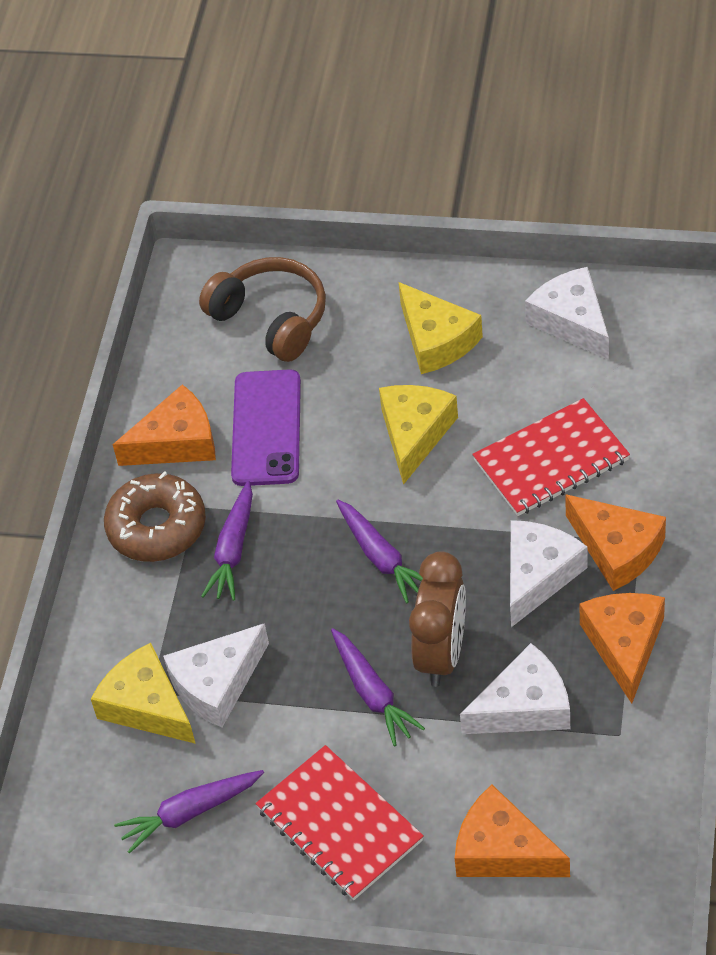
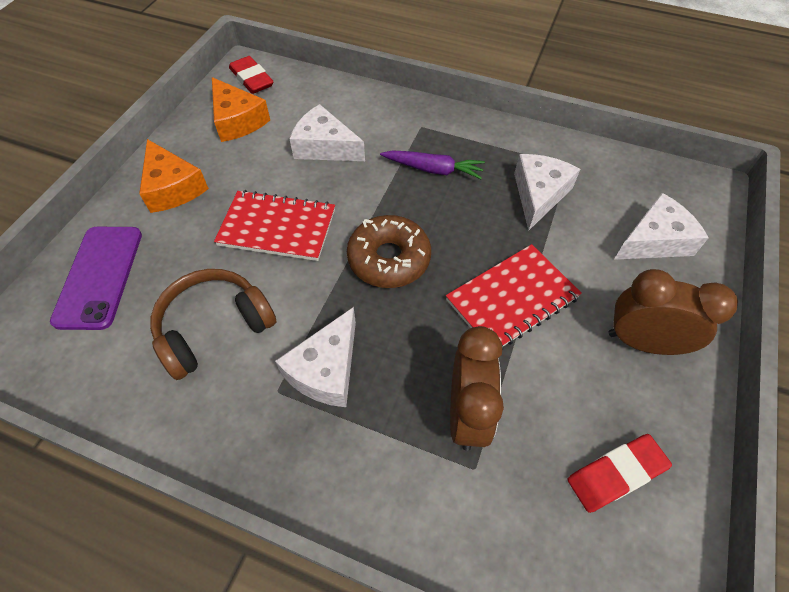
brown clock: 1 -> 2
orange cheese: 4 -> 2
purple carrot: 4 -> 1
red eraser: 0 -> 2
yellow cheese: 3 -> 0

